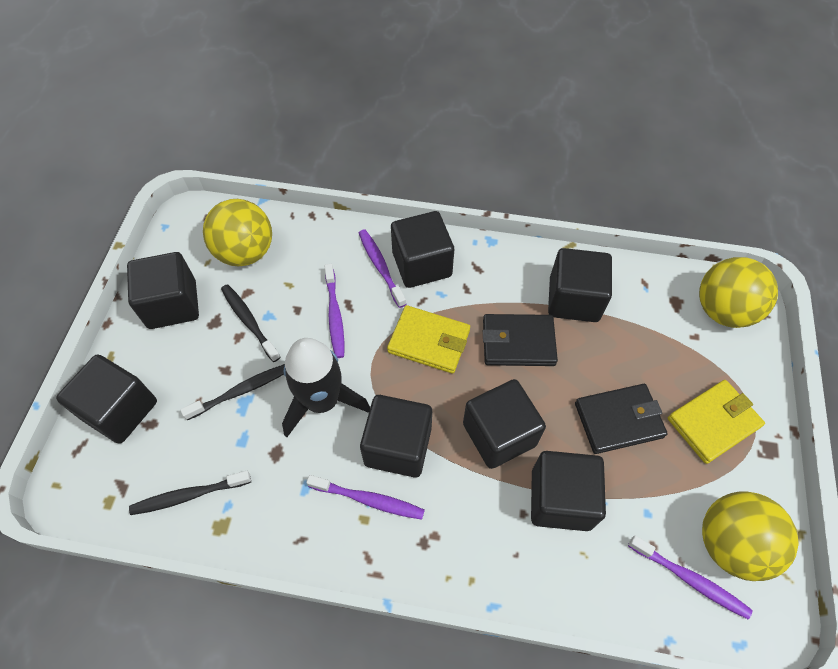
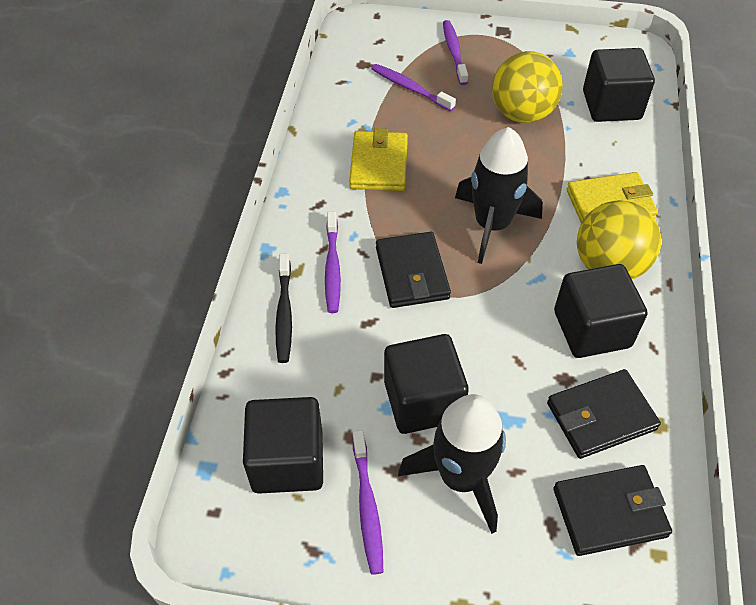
black cube: 7 -> 4
black rocket: 1 -> 2
black toothbrush: 3 -> 1
black wallet: 2 -> 3
yellow ball: 3 -> 2

